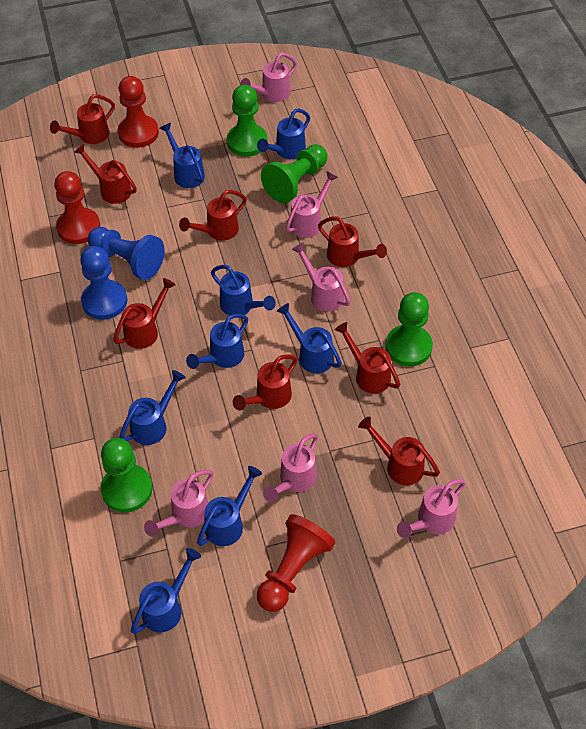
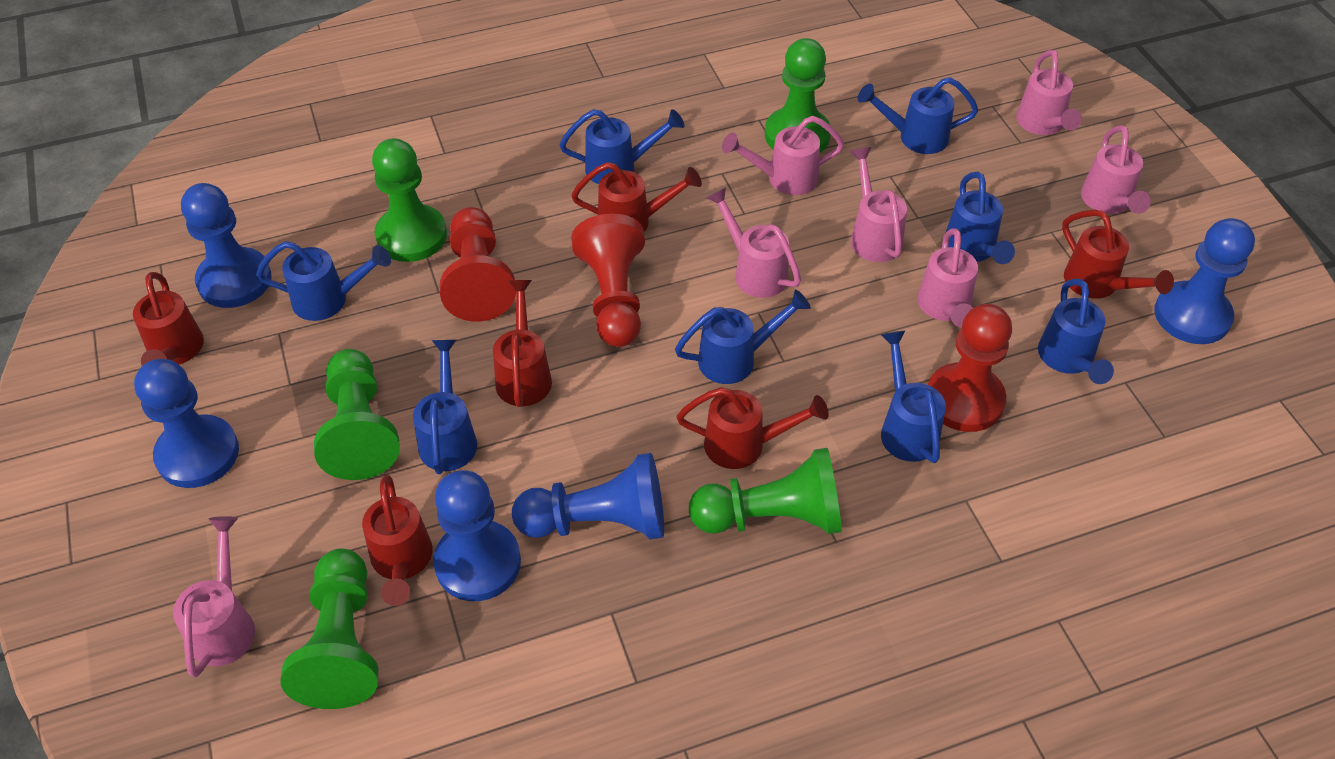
blue pawn: 2 -> 5
green pawn: 4 -> 5
pink watering can: 6 -> 7
red watering can: 8 -> 6

